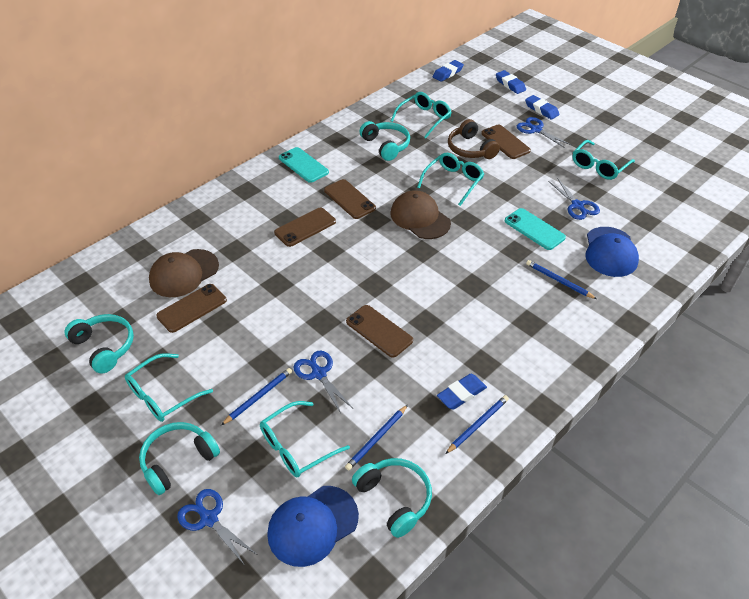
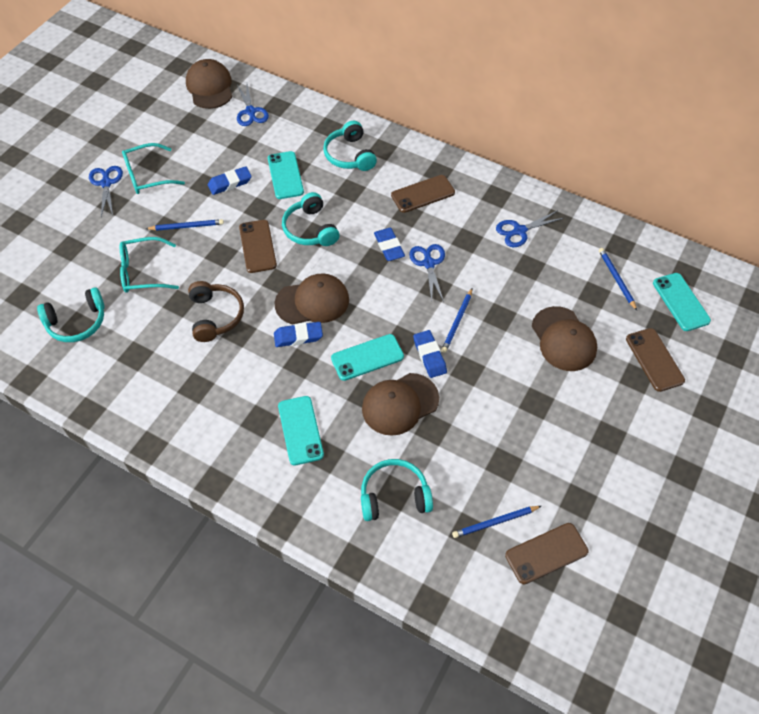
blue cap: 2 -> 0
brown cap: 2 -> 4
brown phone: 5 -> 4
turquoise glasses: 5 -> 2
turquoise phone: 2 -> 4

